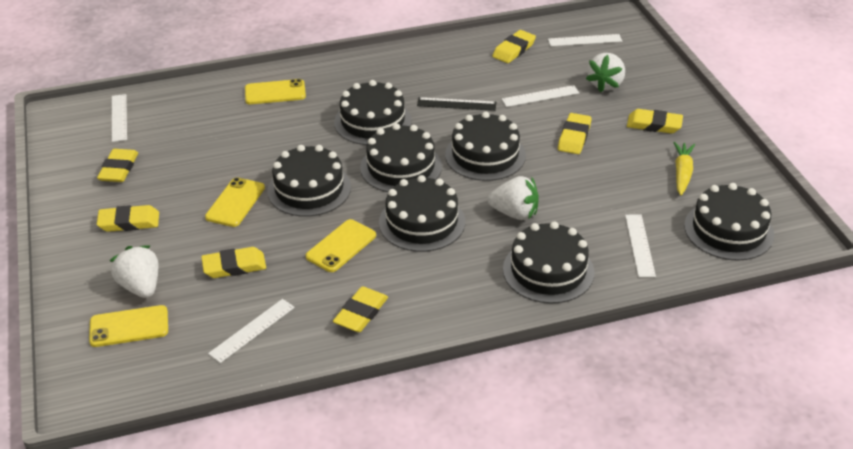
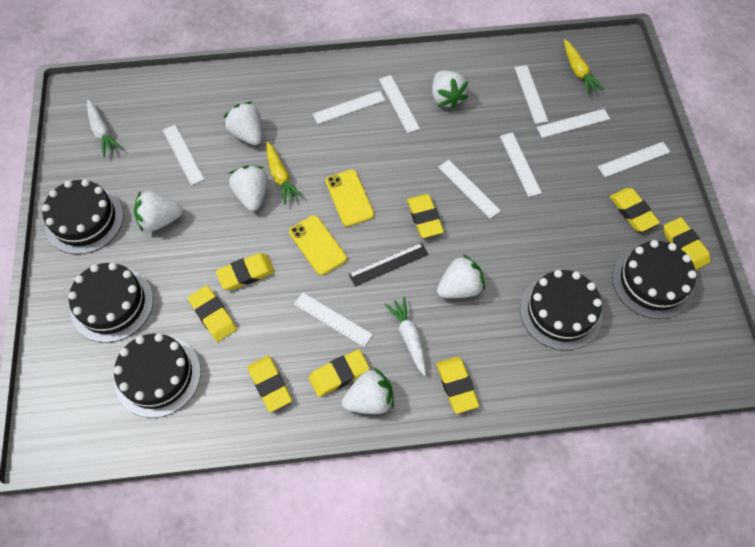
black cake: 7 -> 5
white carrot: 0 -> 2
white ruler: 5 -> 9
white strawberry: 3 -> 6
yellow carrot: 1 -> 2
yellow eraser: 7 -> 8
yellow phone: 4 -> 2

